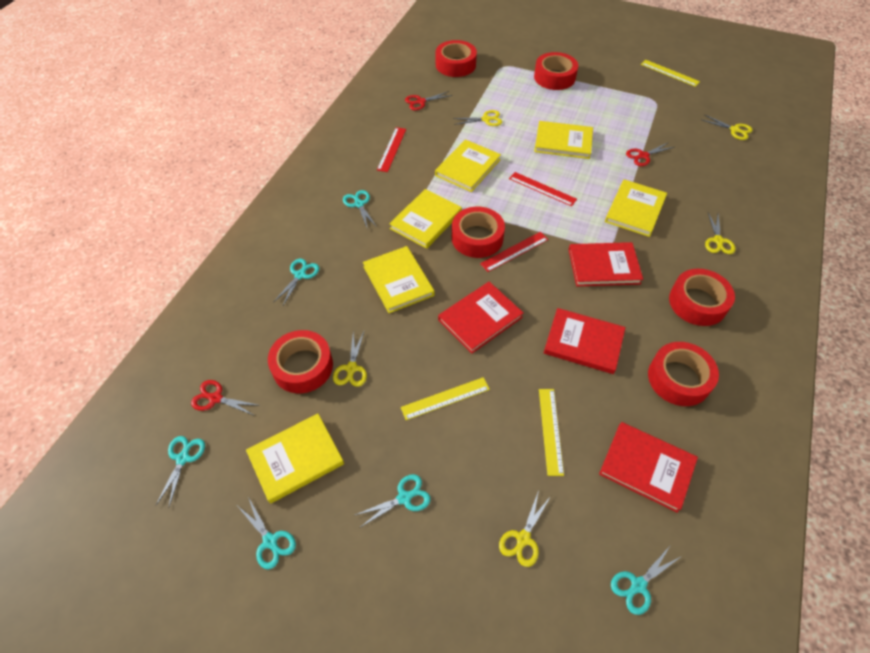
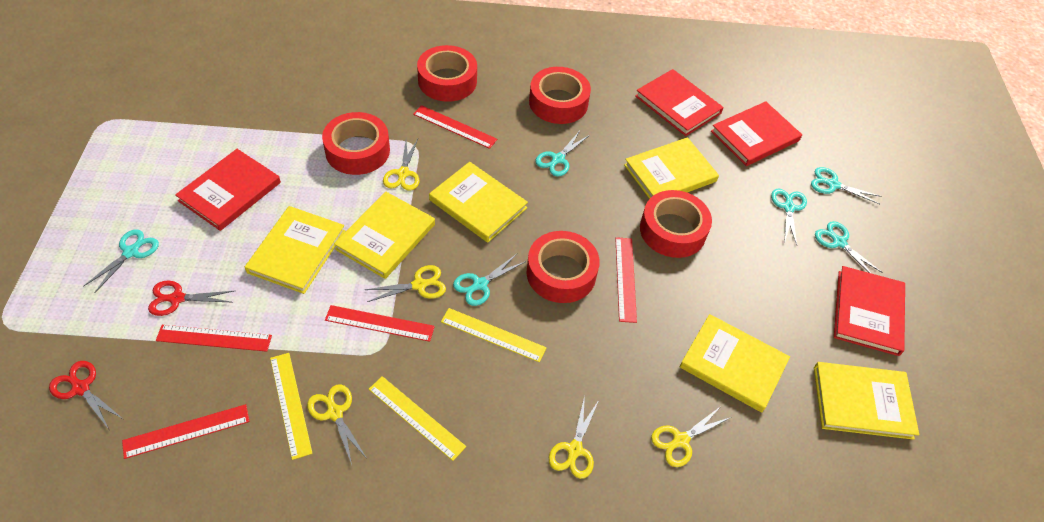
red ruler: 3 -> 5
red scissors: 3 -> 2
red tape: 6 -> 5

